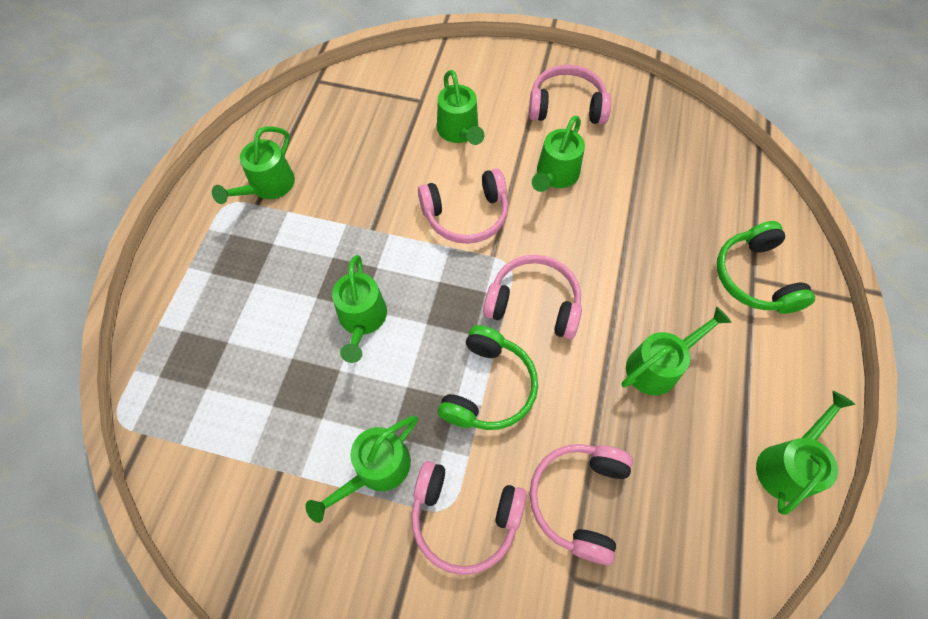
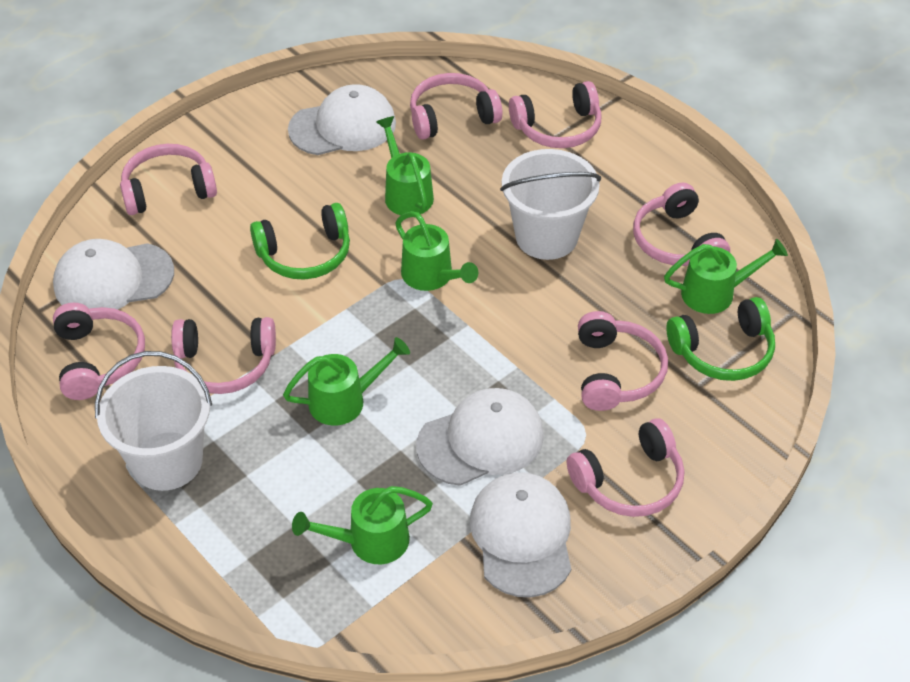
green watering can: 7 -> 5
pink headphones: 5 -> 8
white bucket: 0 -> 2
white cap: 0 -> 4

